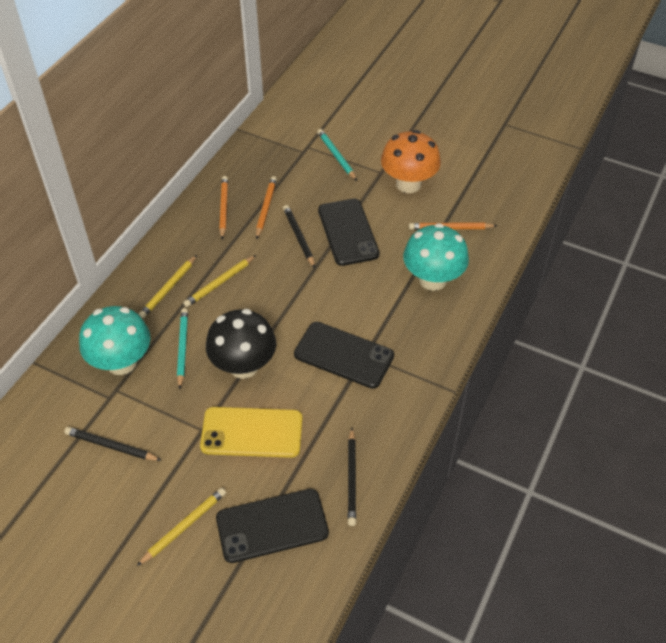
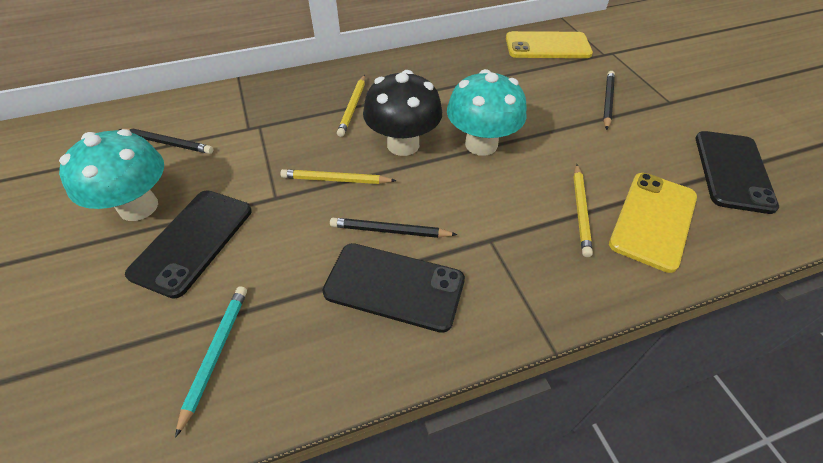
orange mushroom: 1 -> 0
orange pencil: 3 -> 0
turquoise pencil: 2 -> 1
yellow phone: 1 -> 2

